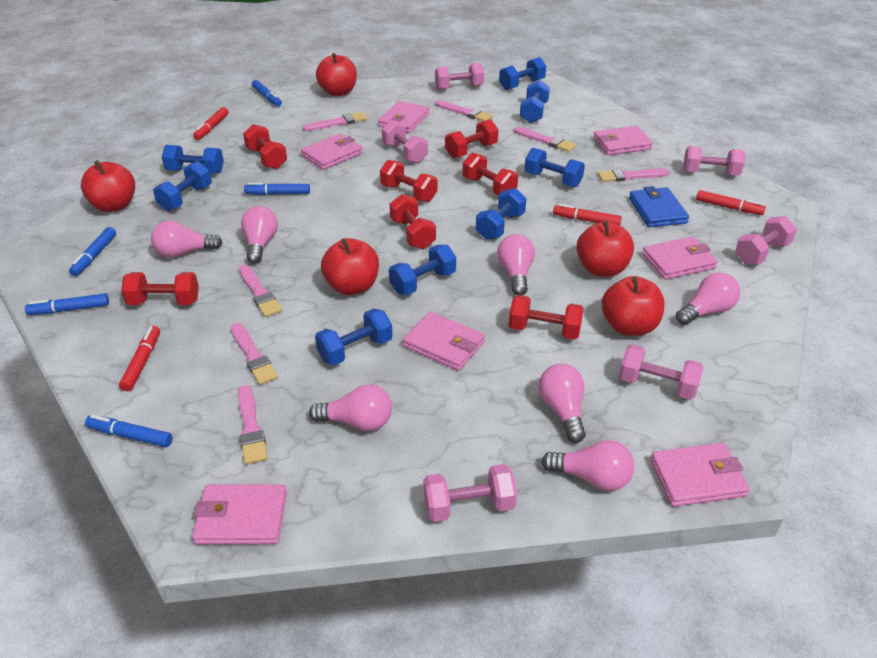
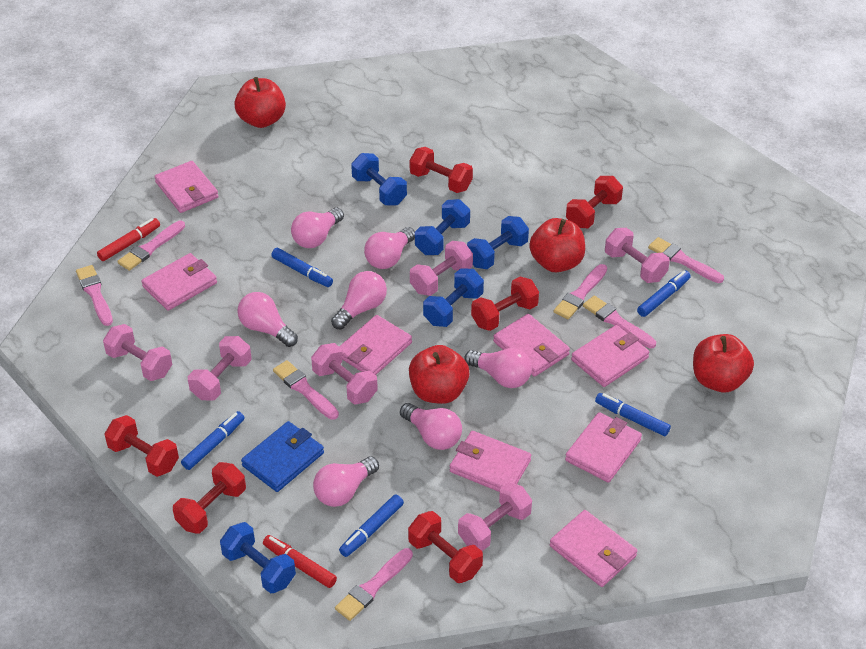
blue dumbbell: 8 -> 5
pink wallet: 7 -> 8
red apple: 5 -> 4
red dumbbell: 7 -> 6
red marker: 4 -> 2

